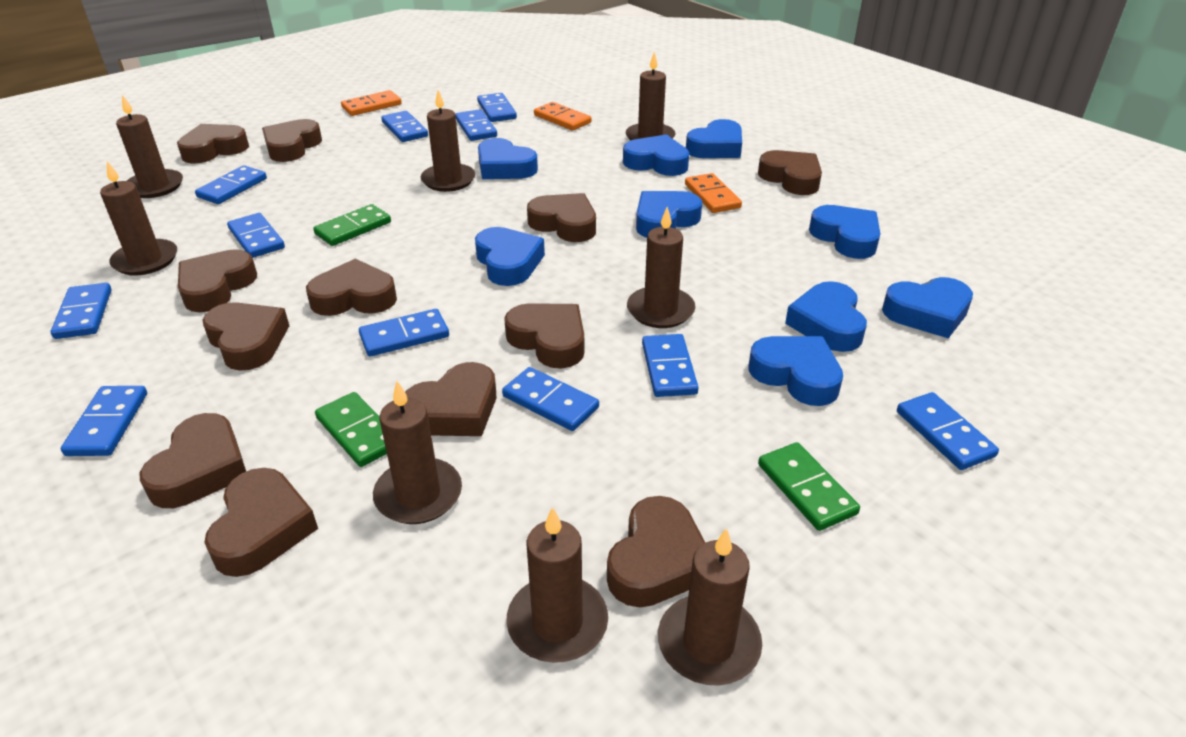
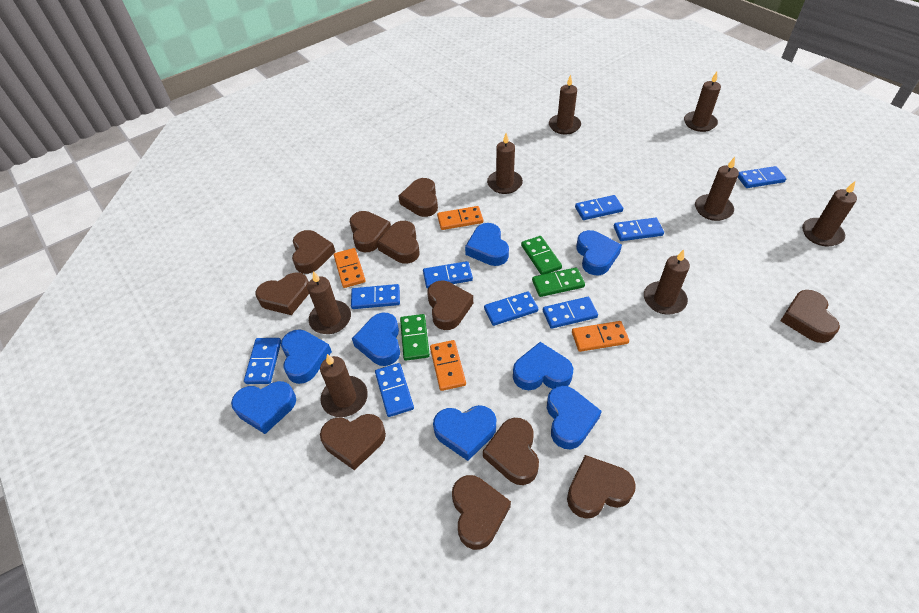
blue domino: 11 -> 9
blue heart: 9 -> 8
brown heart: 12 -> 11
orange domino: 3 -> 4

